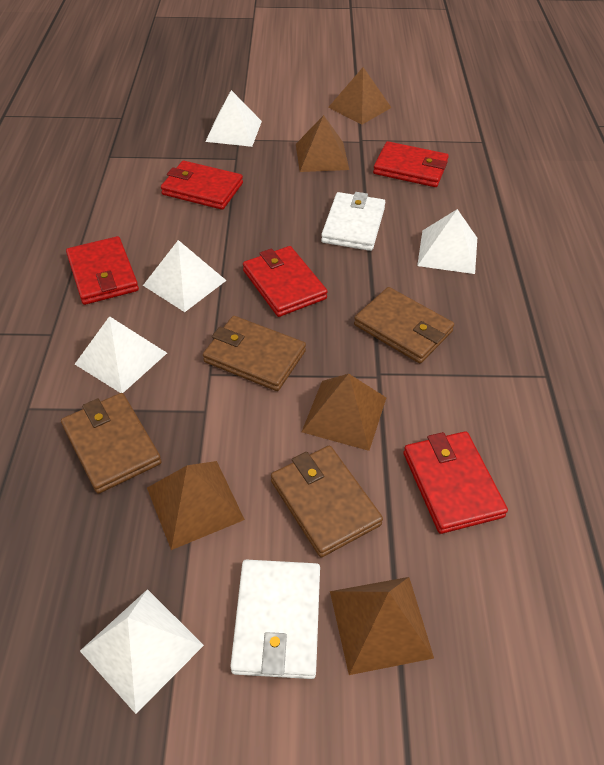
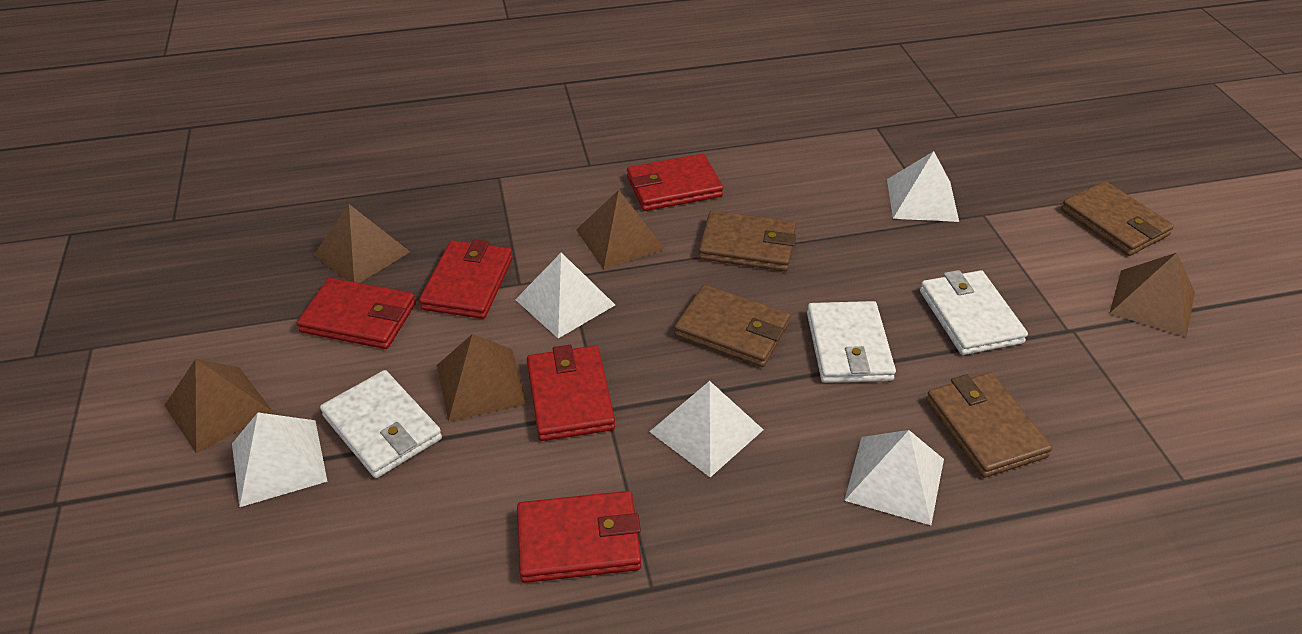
white wallet: 2 -> 3

